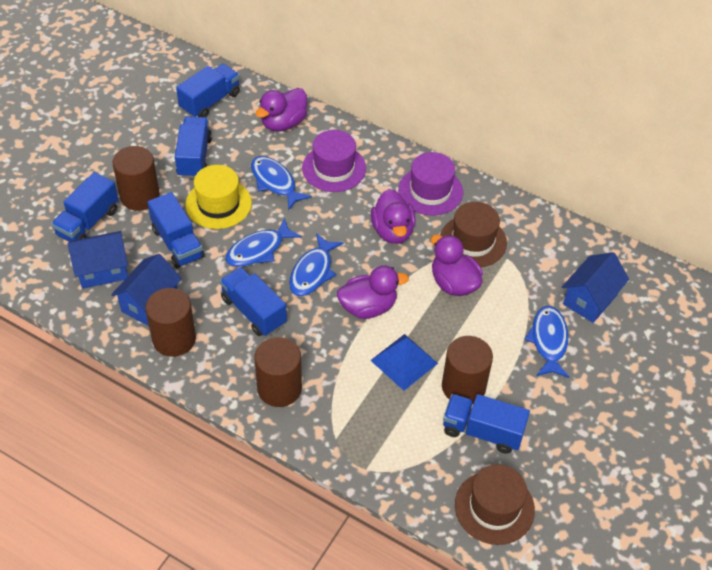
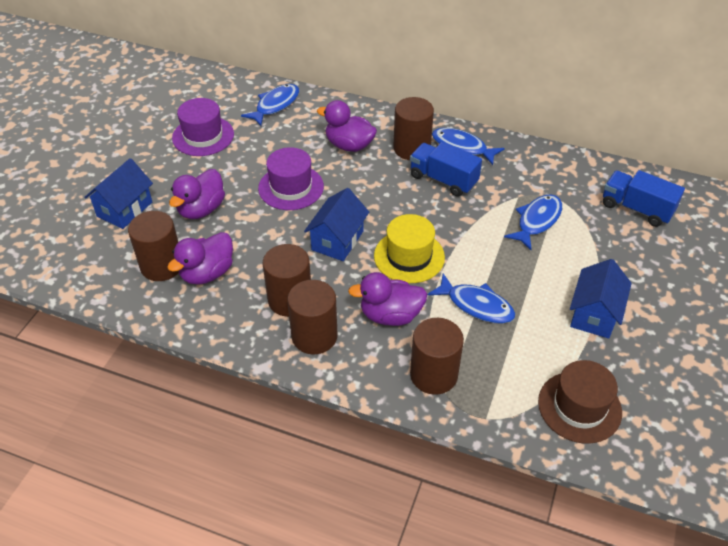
blue pyramid: 1 -> 0
blue truck: 6 -> 2
brown cylinder: 4 -> 5
brown hat: 2 -> 1

